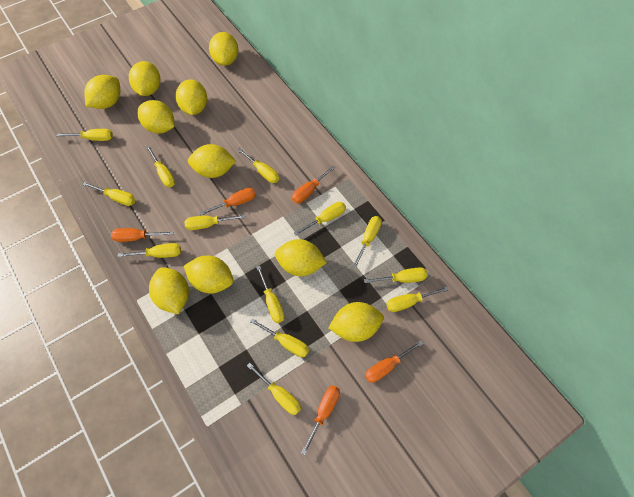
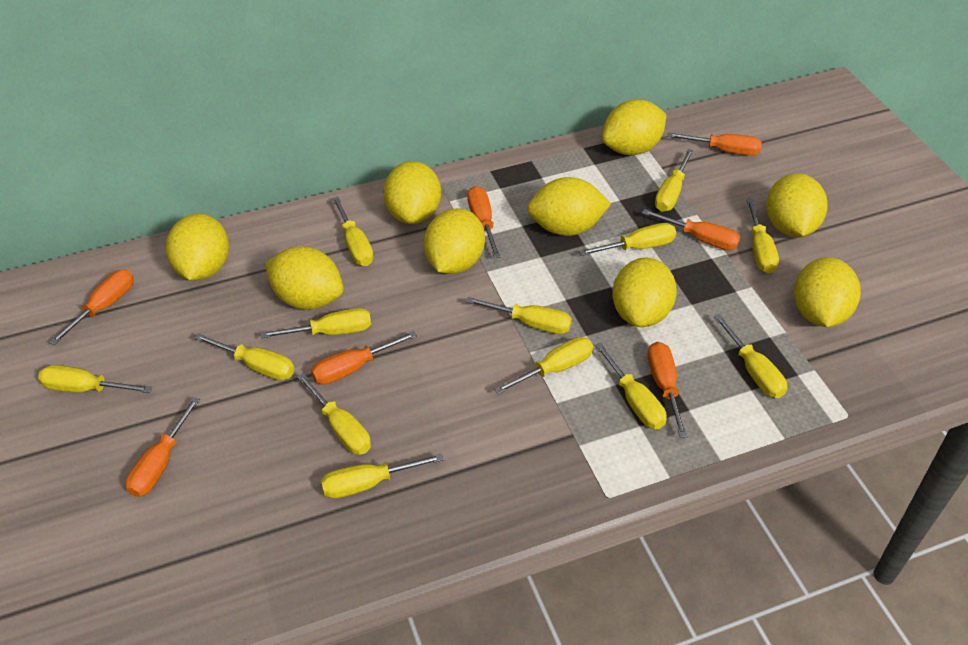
orange screwdriver: 5 -> 7
yellow lemon: 10 -> 9

